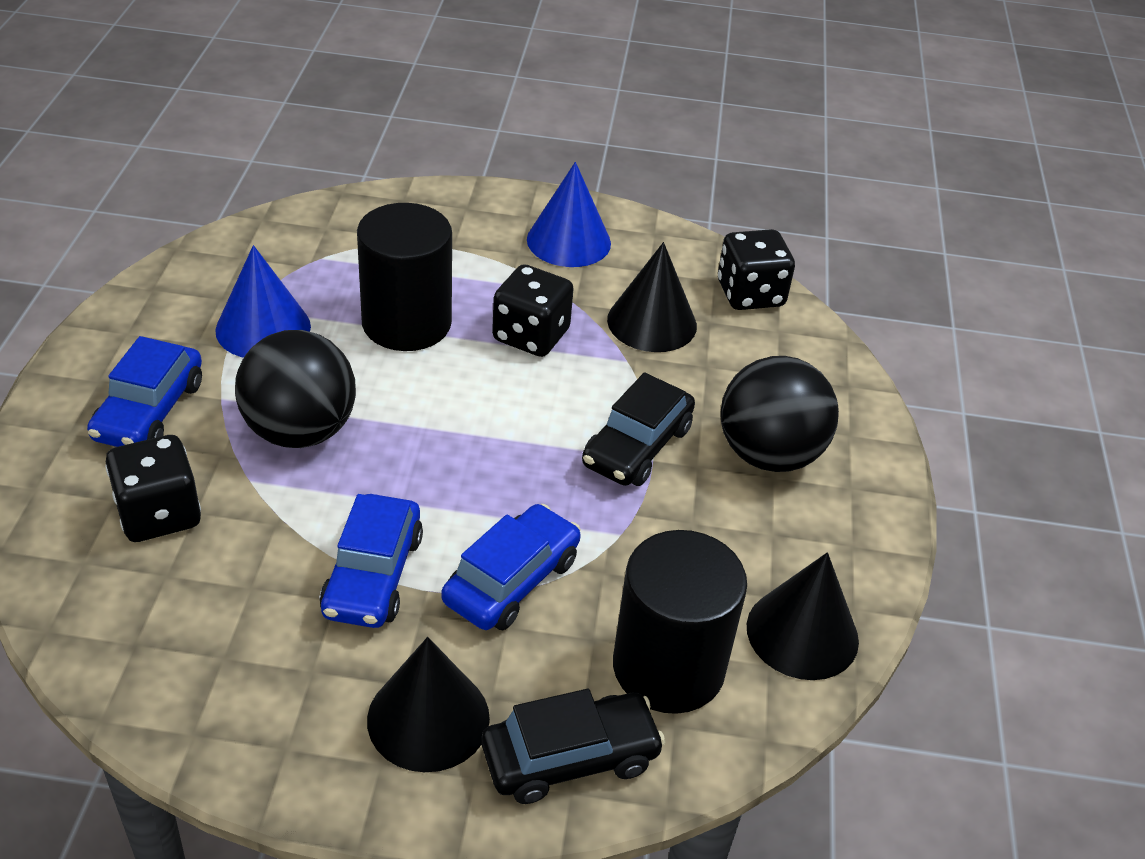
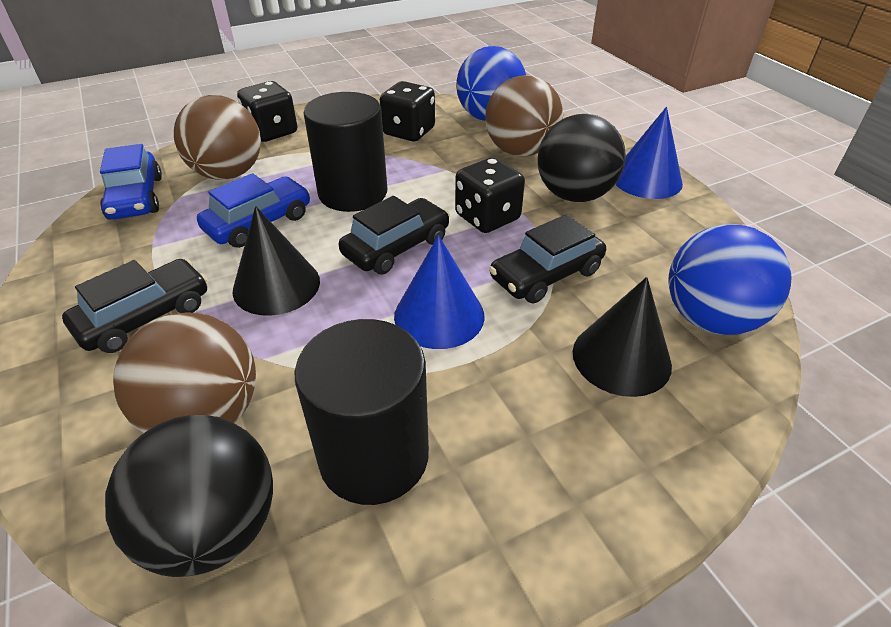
black car: 2 -> 3
black cone: 3 -> 2
blue ball: 0 -> 2
blue car: 3 -> 2
brown ball: 0 -> 3

